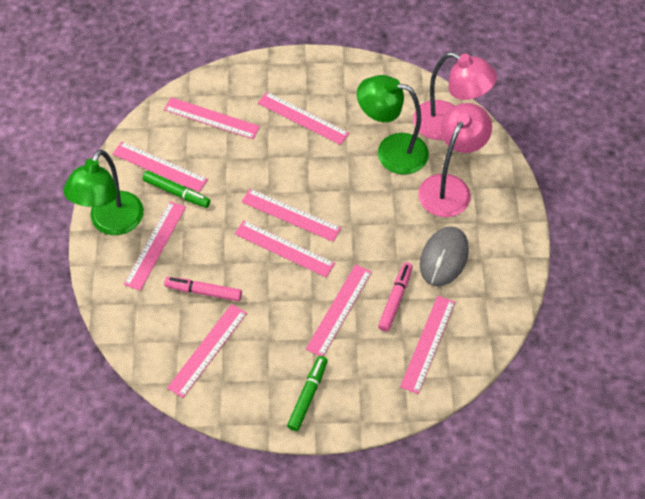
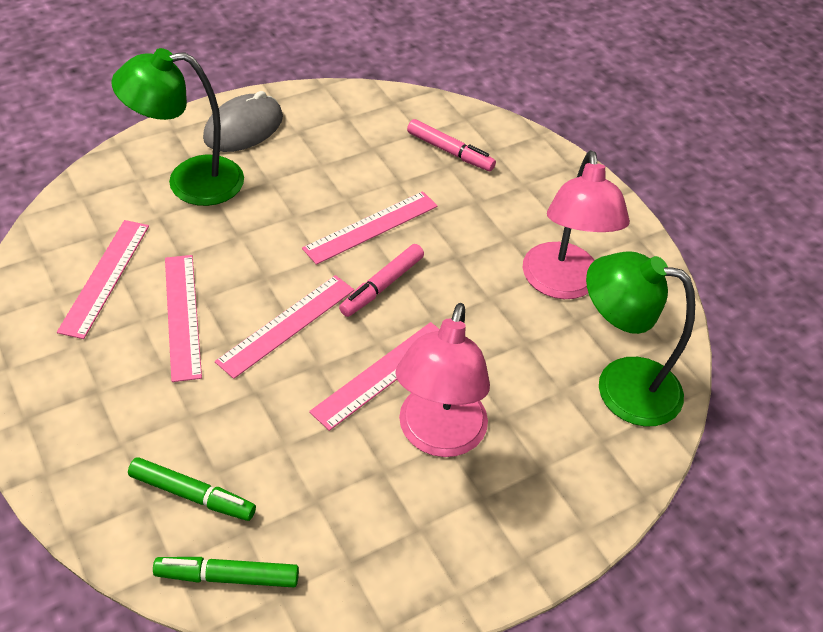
pink ruler: 9 -> 5

